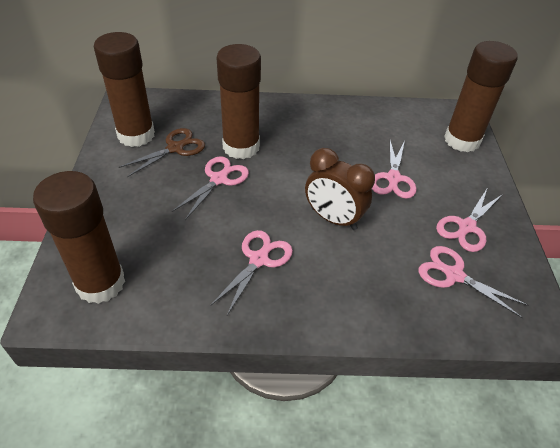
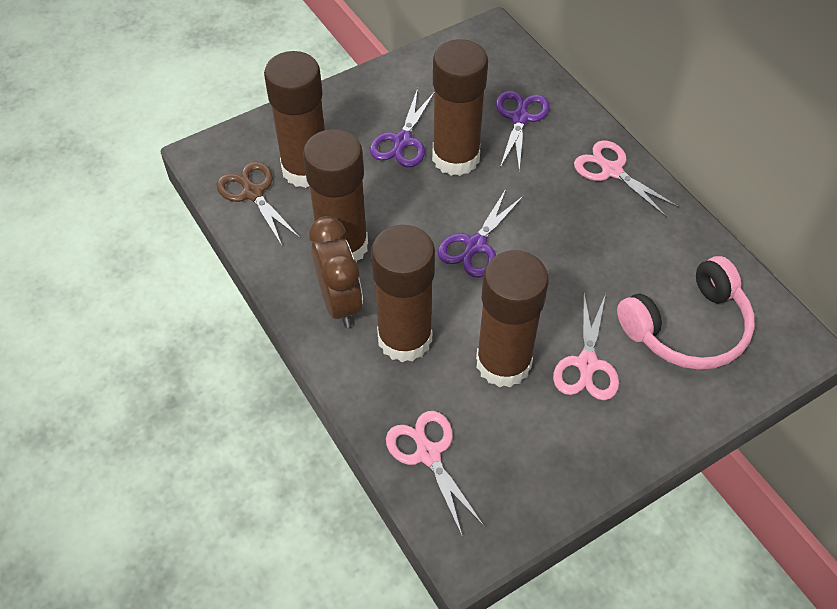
brown glue stick: 4 -> 5
pink headphones: 0 -> 1
pink scissors: 5 -> 3
purple scissors: 0 -> 3

